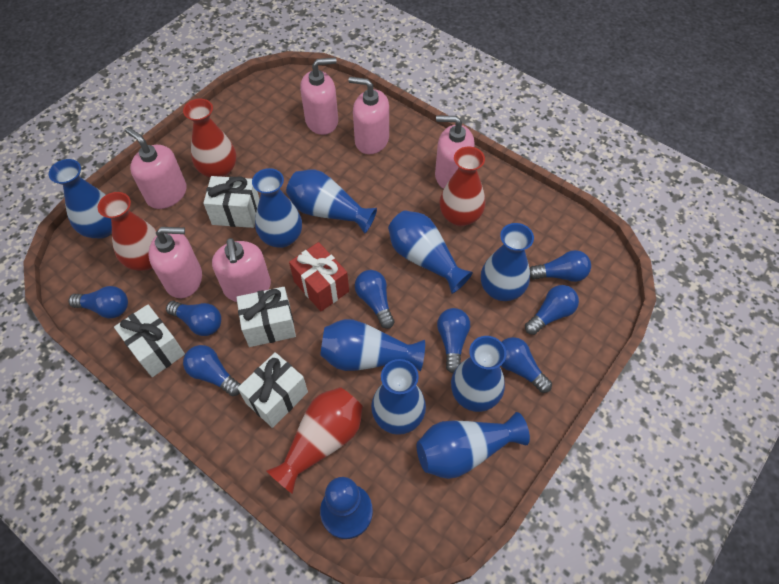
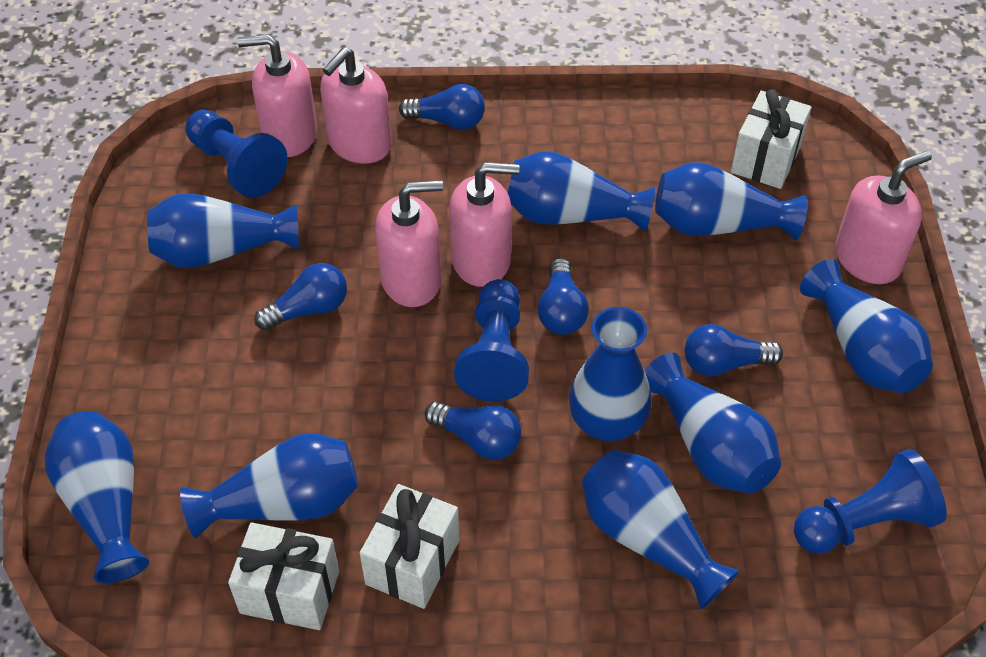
blue light bulb: 8 -> 5
blue pawn: 1 -> 3
pink soap dispenser: 6 -> 5
red gift: 1 -> 0
red vase: 4 -> 0
white gift: 4 -> 3

